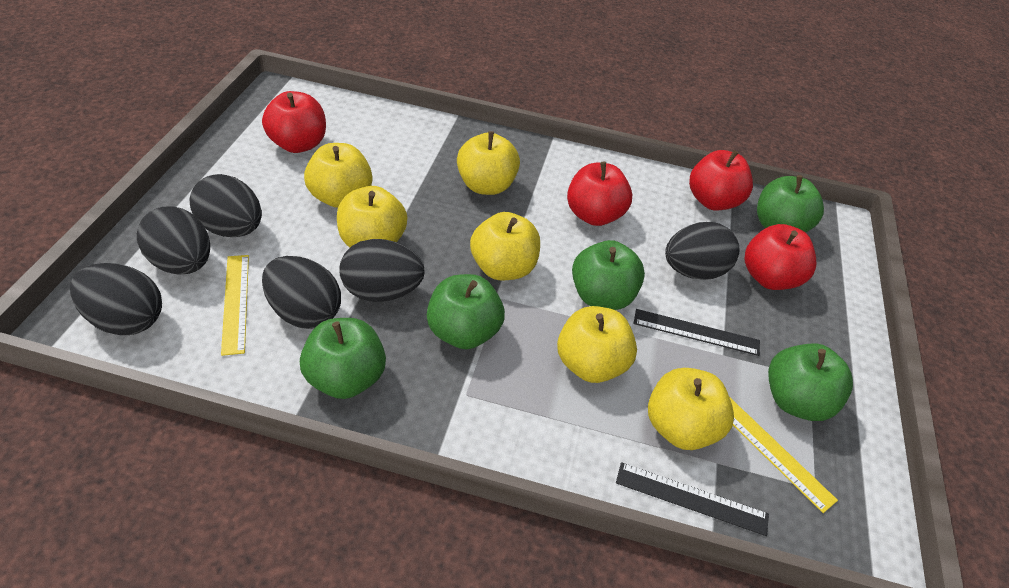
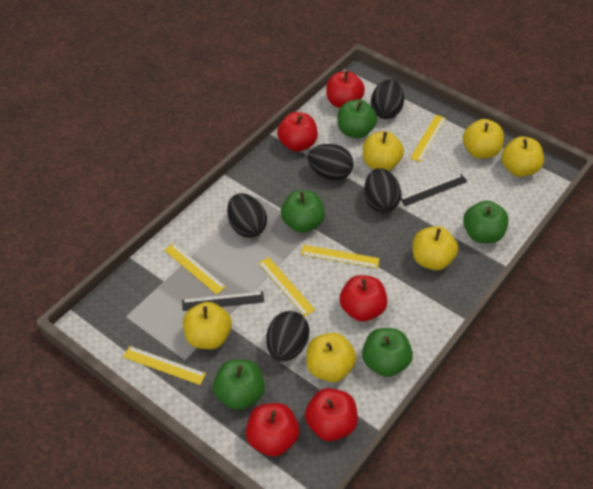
black egg: 6 -> 5
red apple: 4 -> 5
yellow ruler: 2 -> 5

